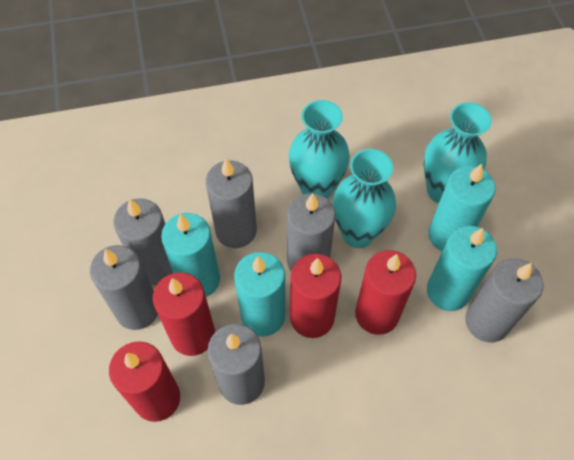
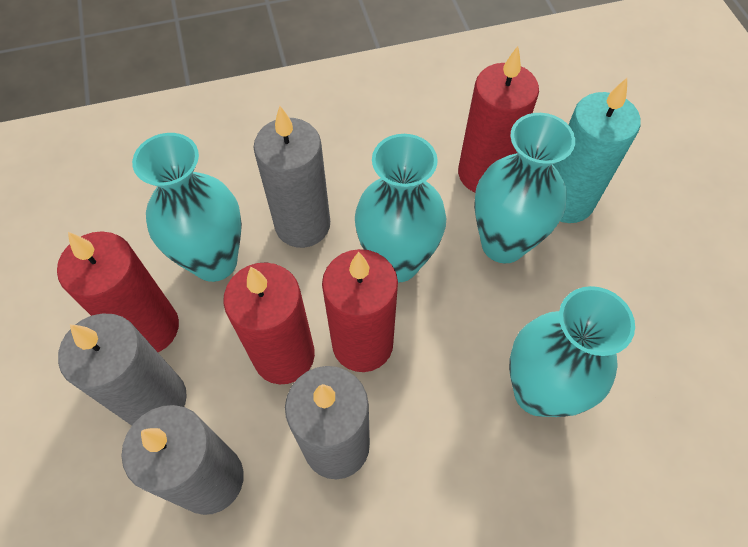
grey candle: 6 -> 4
turquoise candle: 4 -> 1
turquoise vase: 3 -> 4

